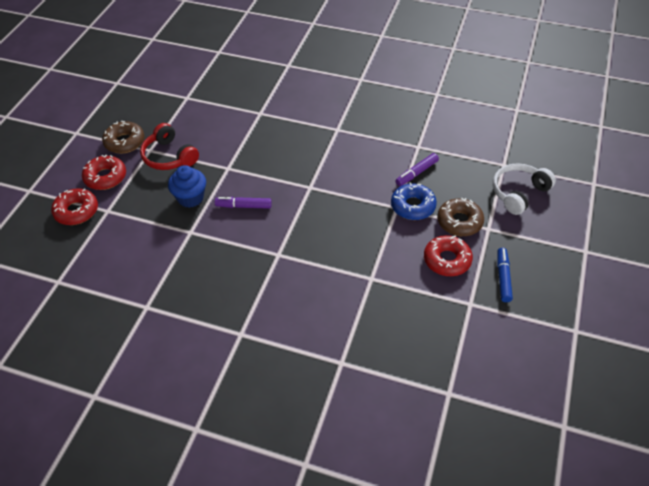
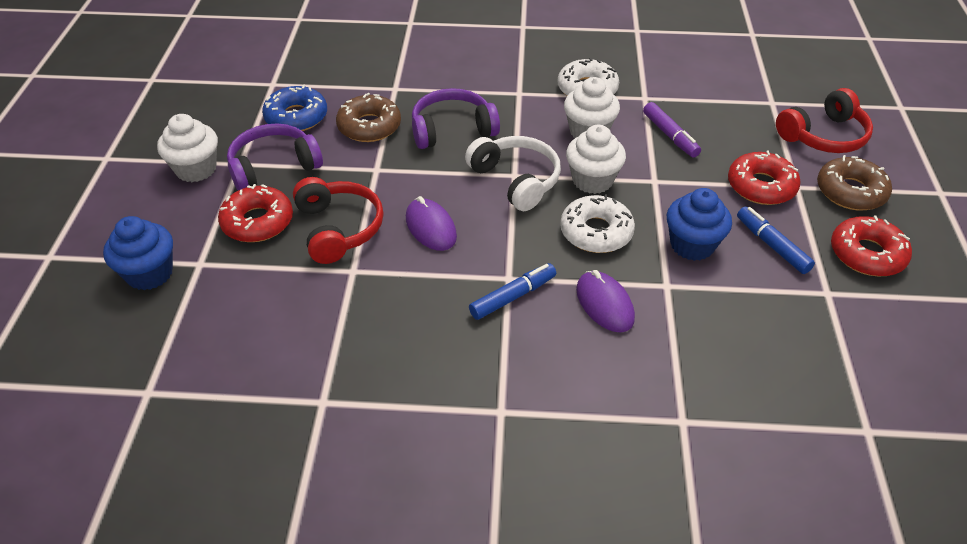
blue cupcake: 1 -> 2
blue marker: 1 -> 2
purple headphones: 0 -> 2
purple marker: 2 -> 1
purple mouse: 0 -> 2
red headphones: 1 -> 2
white cupcake: 0 -> 3
white donut: 0 -> 2

